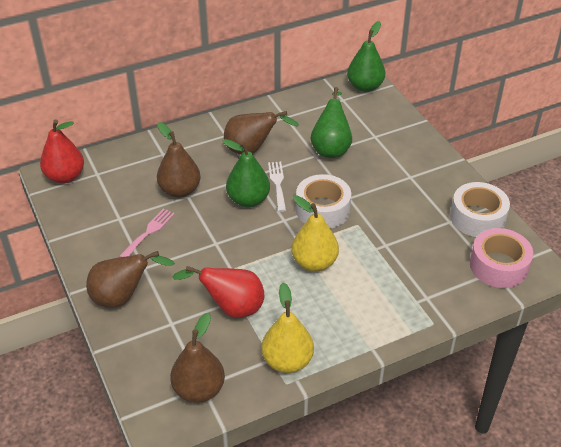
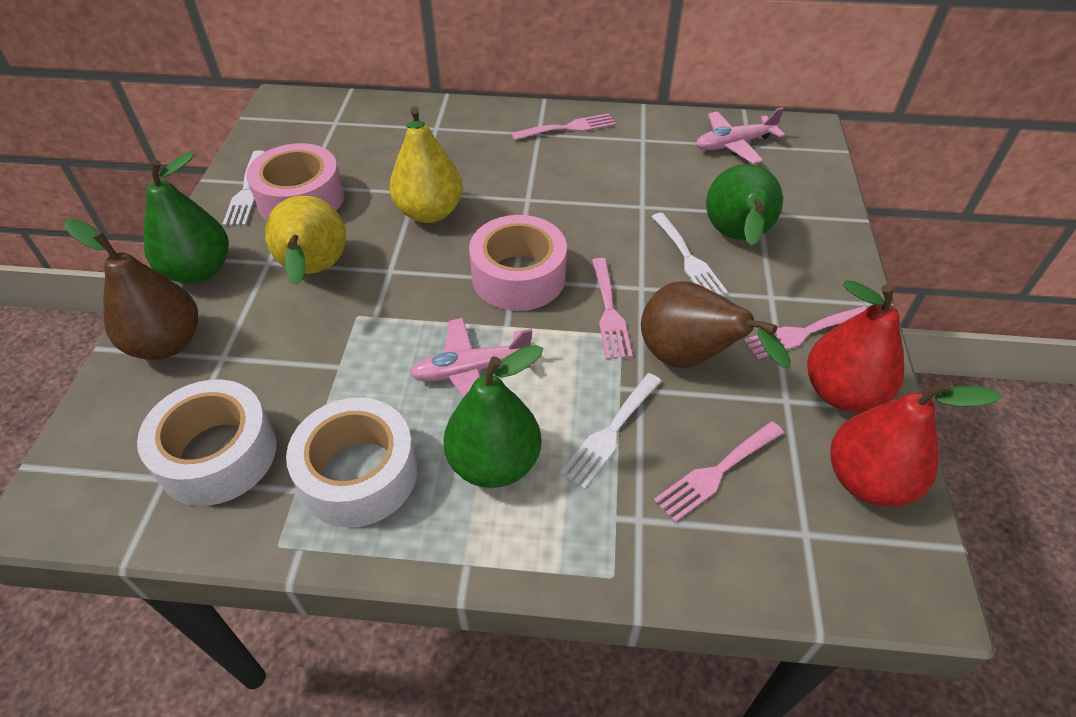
brown pear: 4 -> 2
pink fork: 1 -> 4
pink plane: 0 -> 2
pink tape: 1 -> 2
white fork: 1 -> 3

